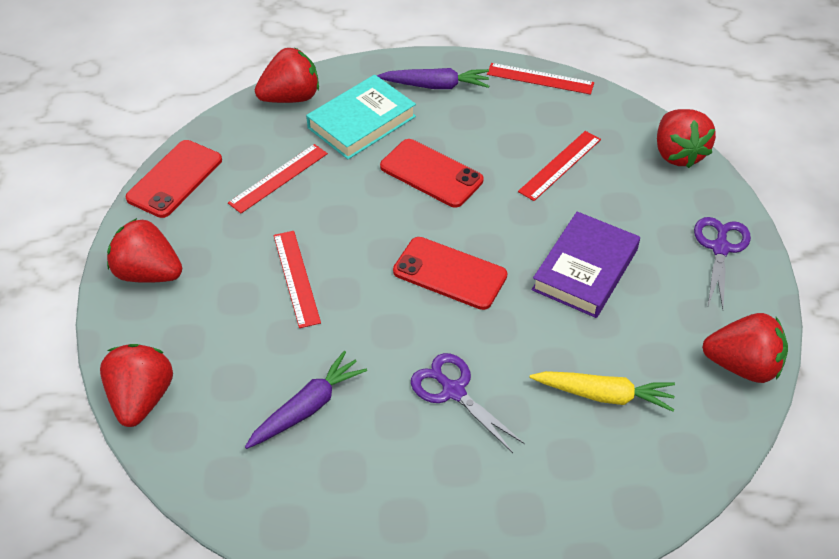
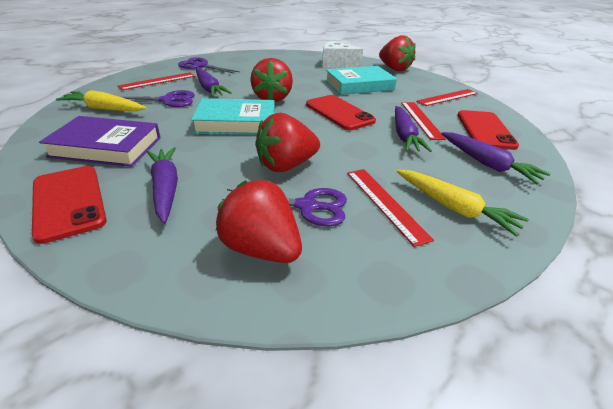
purple carrot: 2 -> 4
purple scissors: 2 -> 3
red strawberry: 5 -> 4
turquoise book: 1 -> 2
white cheese: 0 -> 1
yellow carrot: 1 -> 2

